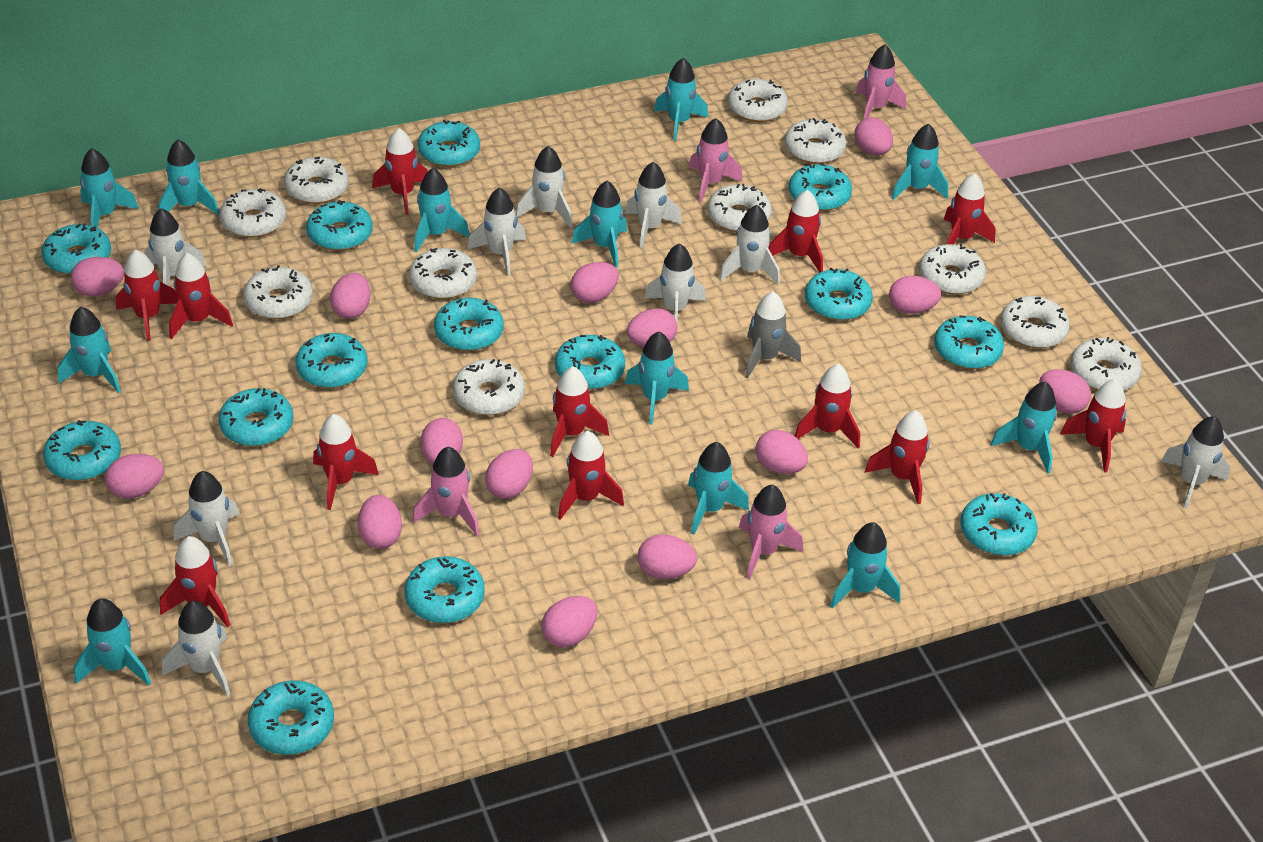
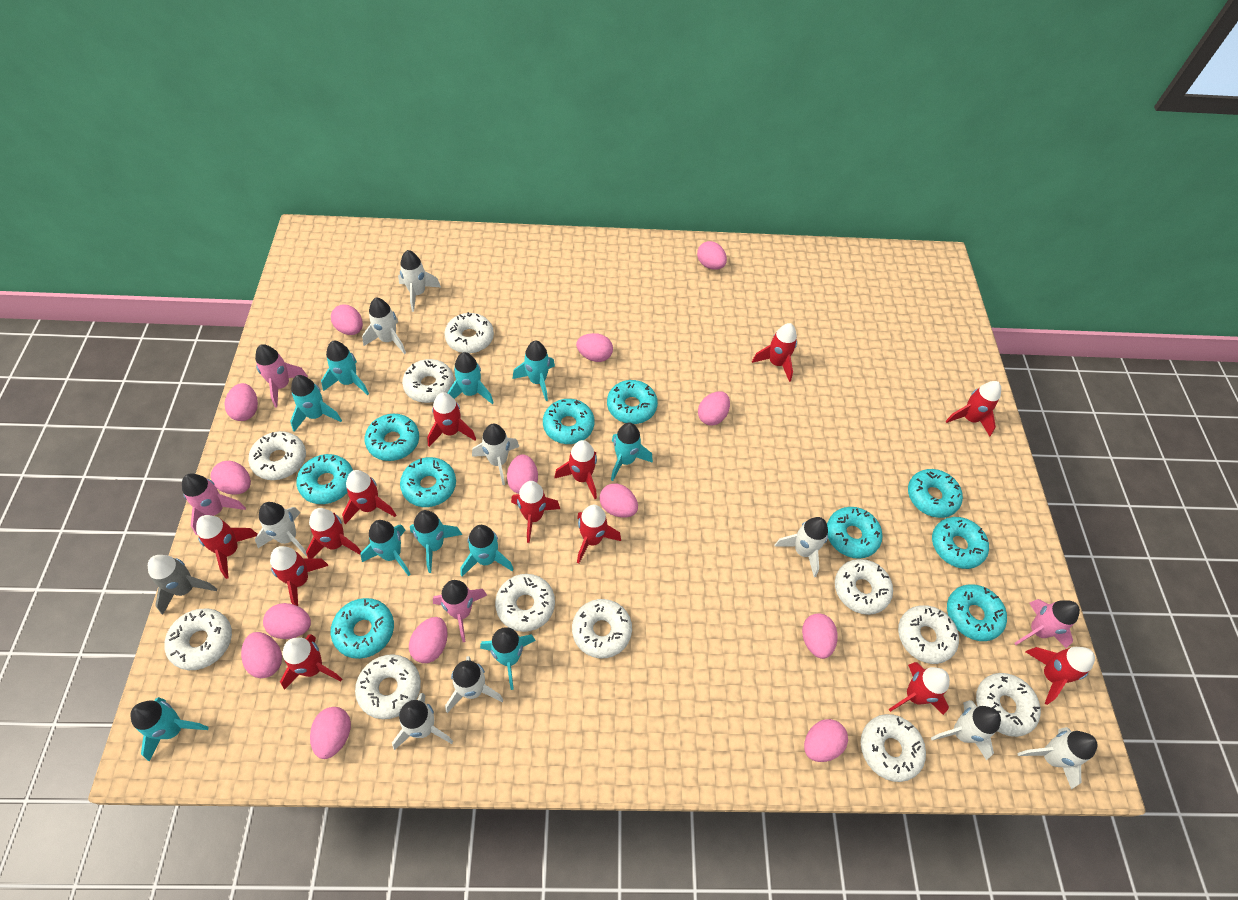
red rocket: 12 -> 13
turquoise donut: 14 -> 10
turquoise rocket: 12 -> 10

